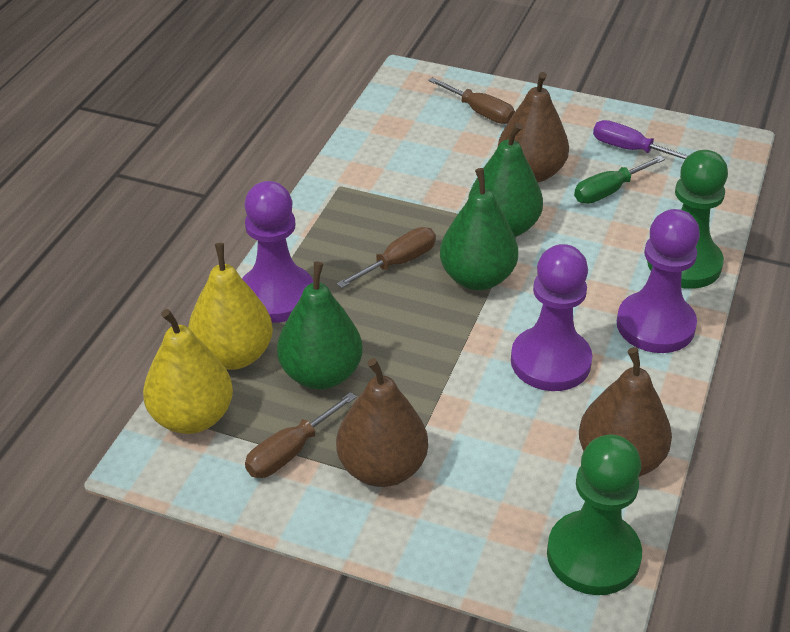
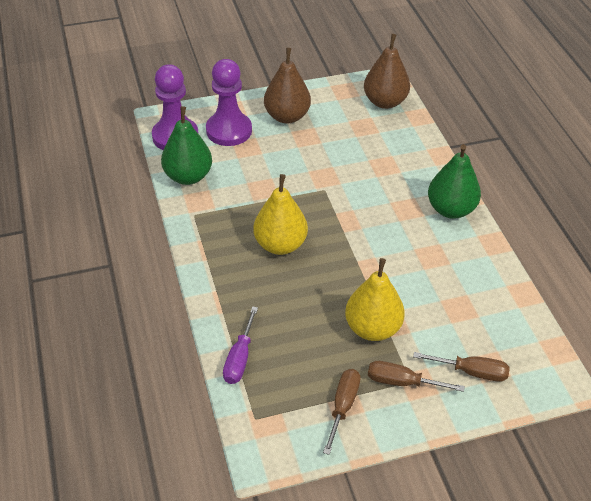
brown pear: 3 -> 2
green pawn: 2 -> 0
green pear: 3 -> 2
green screwdriver: 1 -> 0
purple pawn: 3 -> 2

